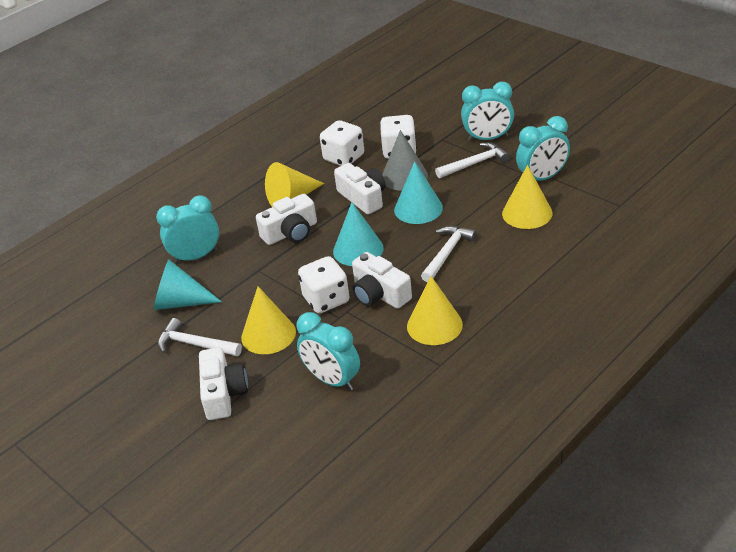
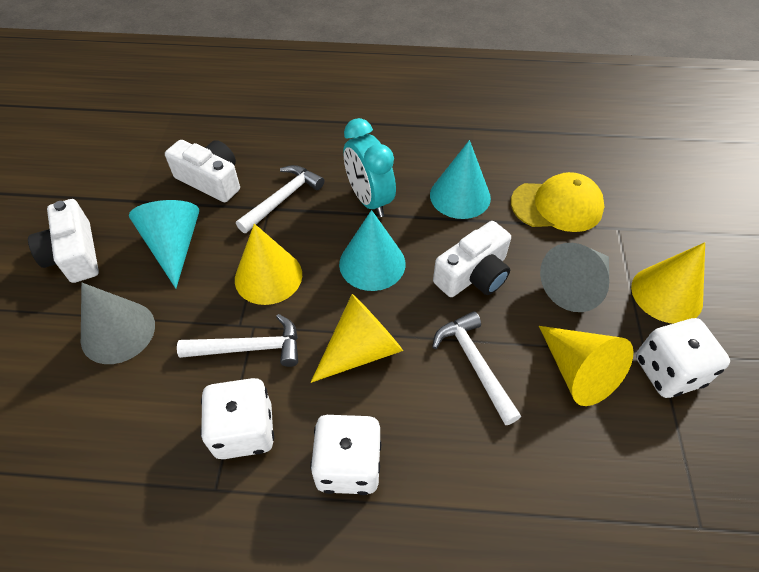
grey cone: 1 -> 2
turquoise clock: 4 -> 1
white camera: 4 -> 3
yellow cap: 0 -> 1

